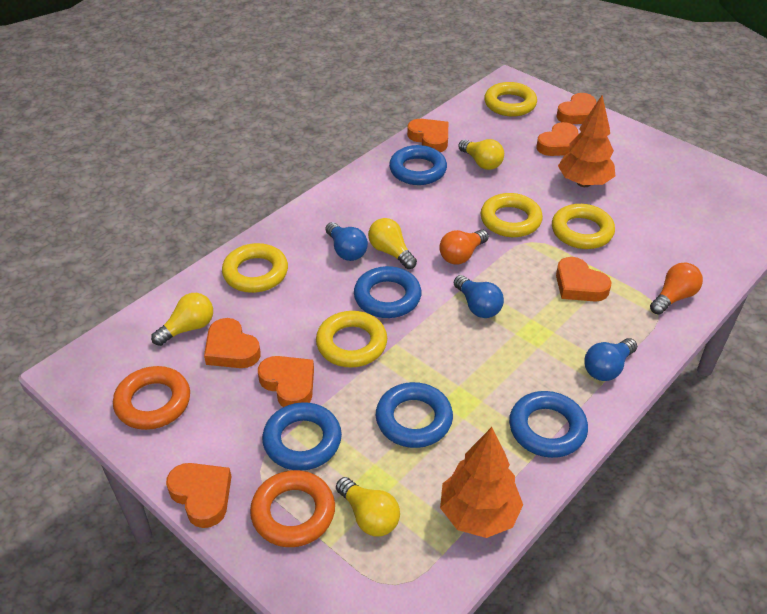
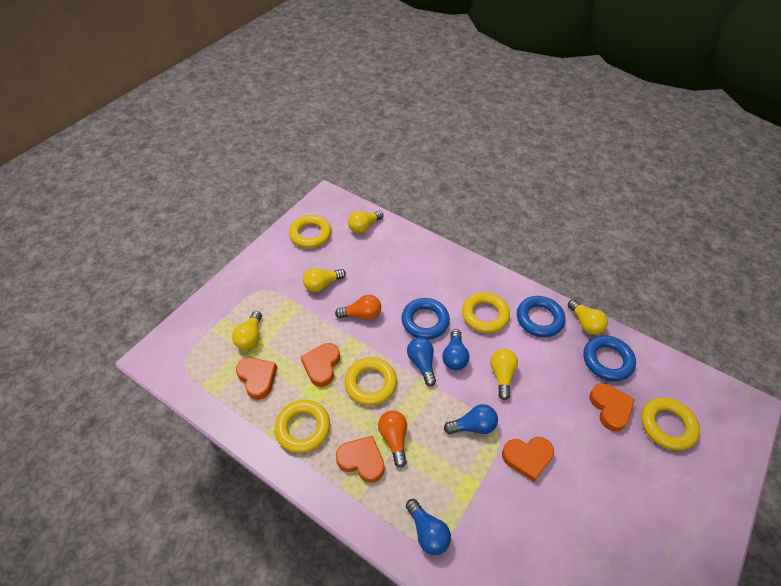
blue light bulb: 3 -> 4
blue ring: 5 -> 3
orange heart: 7 -> 5
orange ring: 2 -> 0
orange tree: 2 -> 0
yellow light bulb: 4 -> 5

